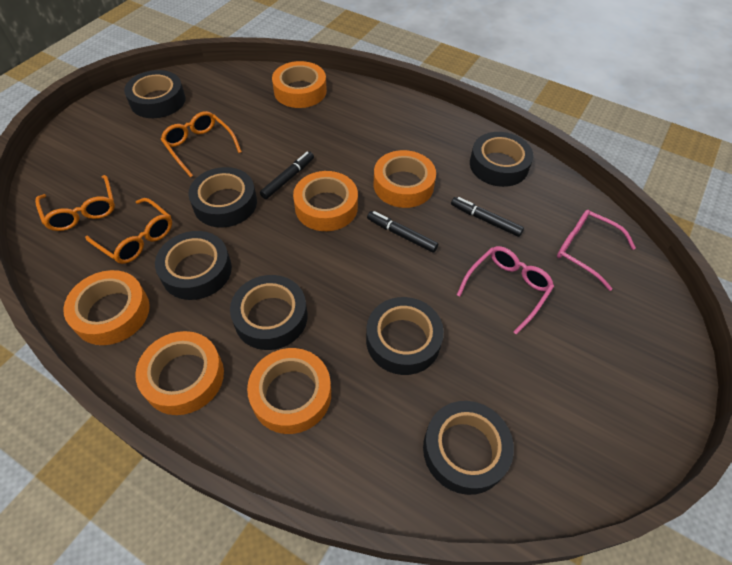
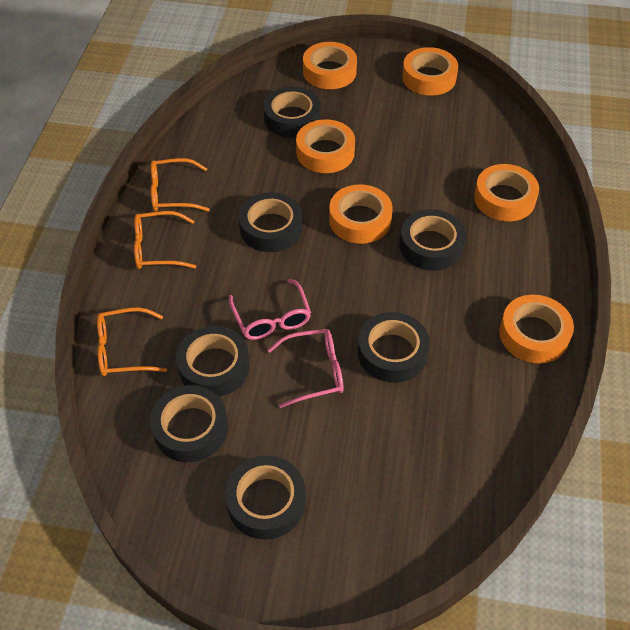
black marker: 3 -> 0

